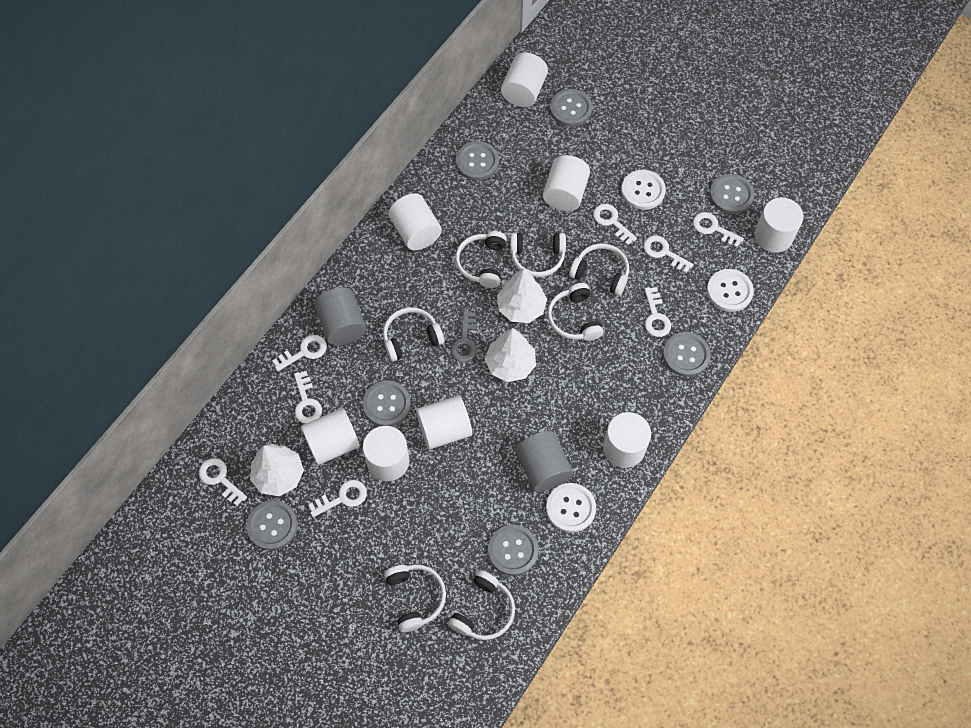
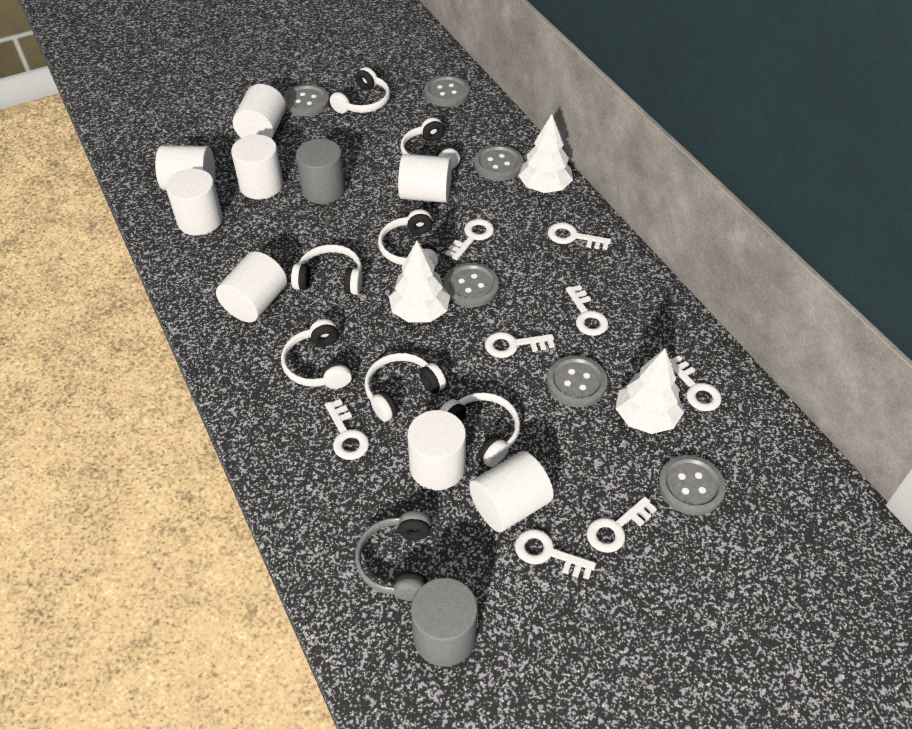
grey button: 7 -> 6
grey headphones: 0 -> 1
grey key: 1 -> 0
white button: 3 -> 0

